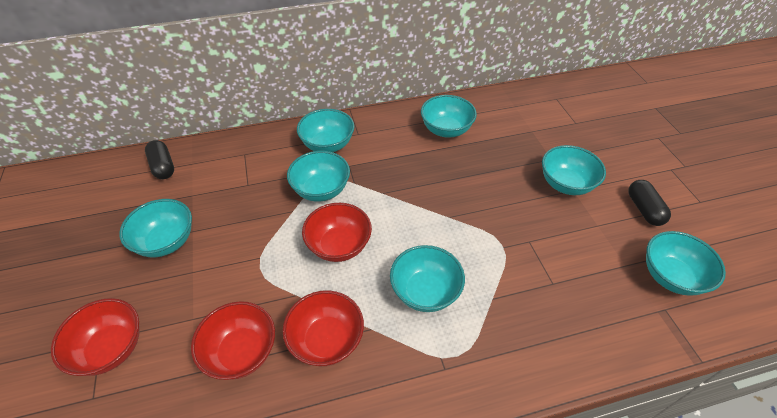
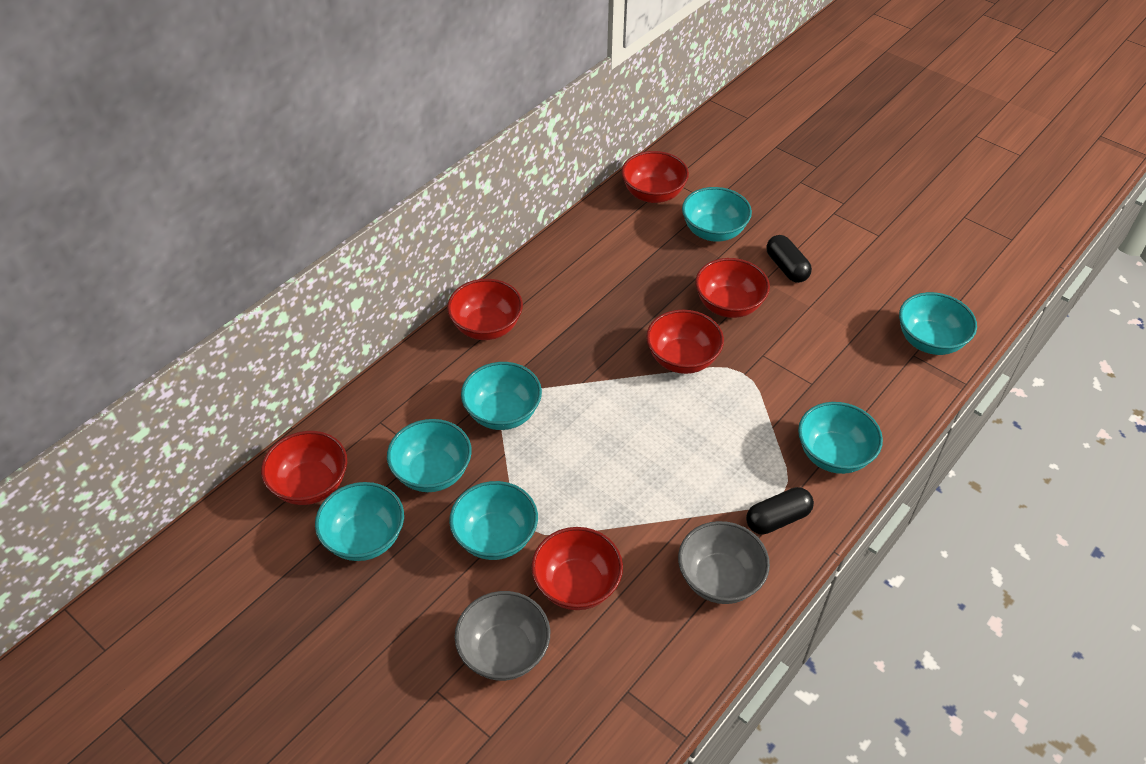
grey bowl: 0 -> 2
red bowl: 4 -> 6

